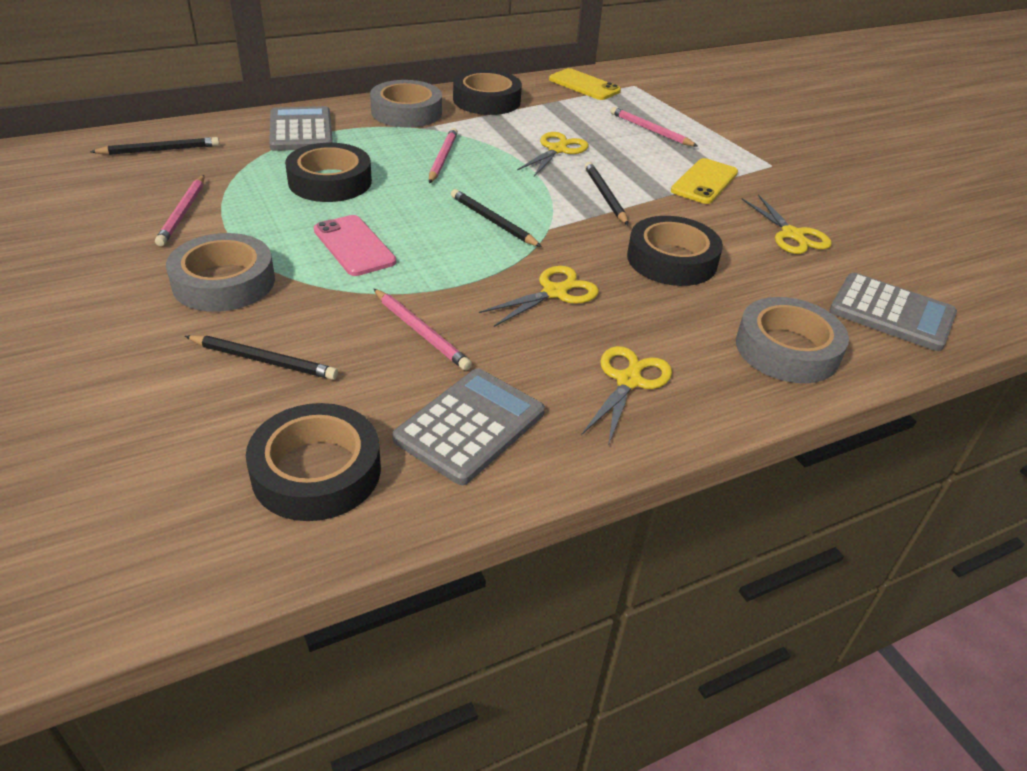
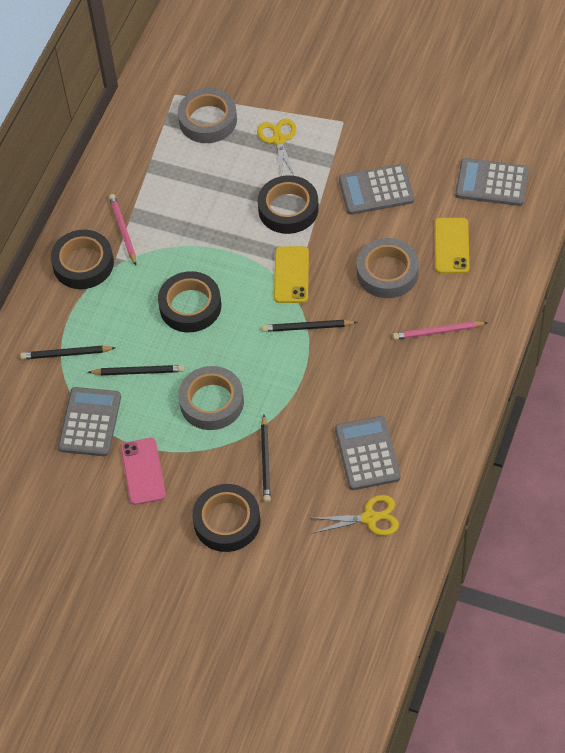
grey calculator: 3 -> 4
pink pencil: 4 -> 2
yellow scissors: 4 -> 2

